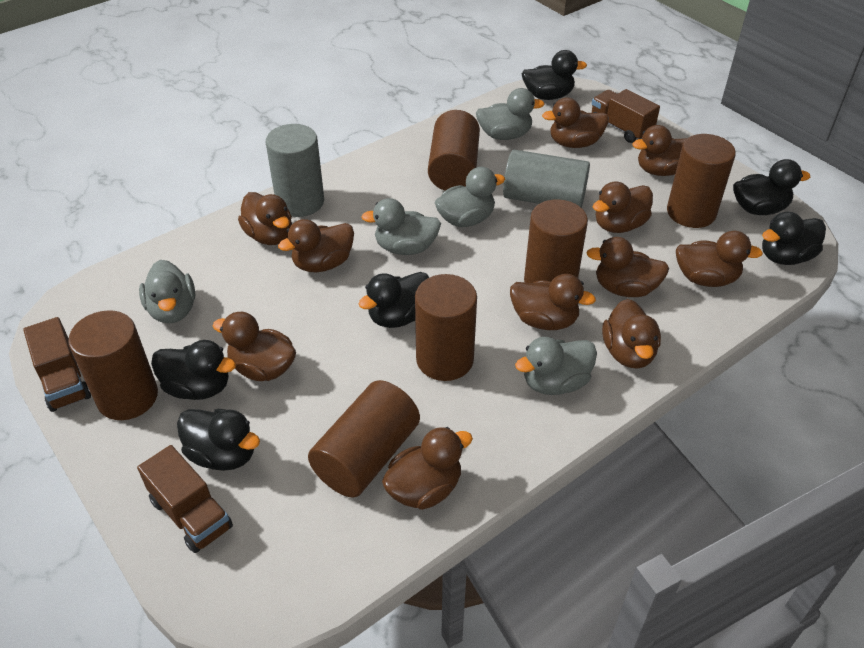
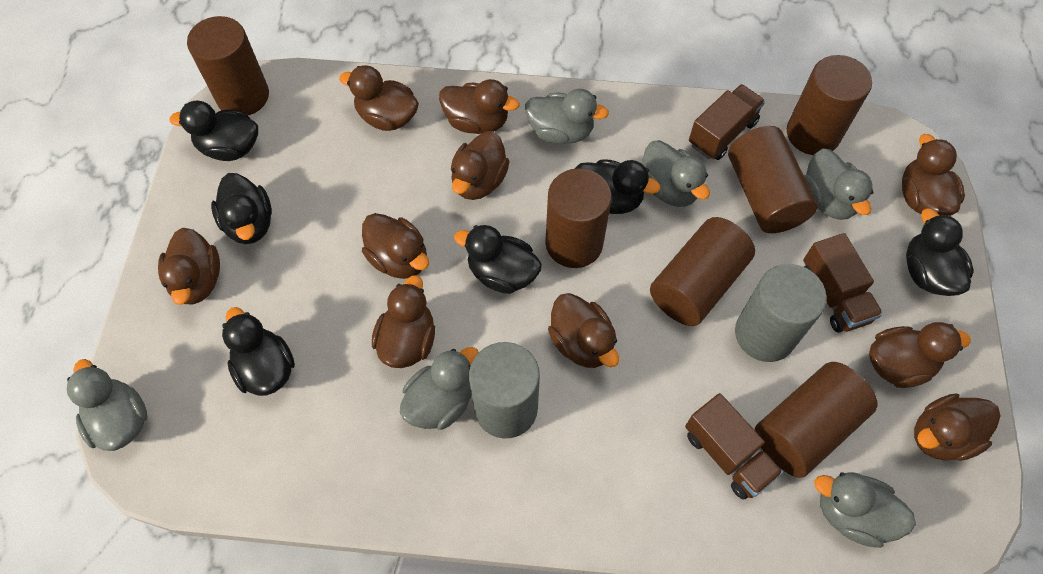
brown duck: 11 -> 10
grey duck: 5 -> 6

